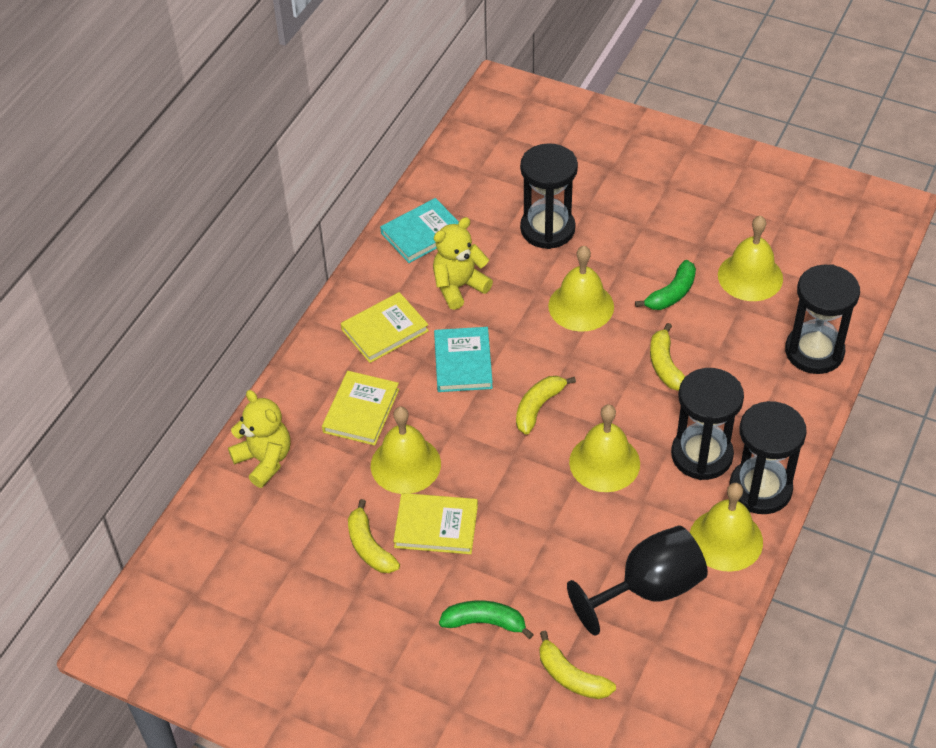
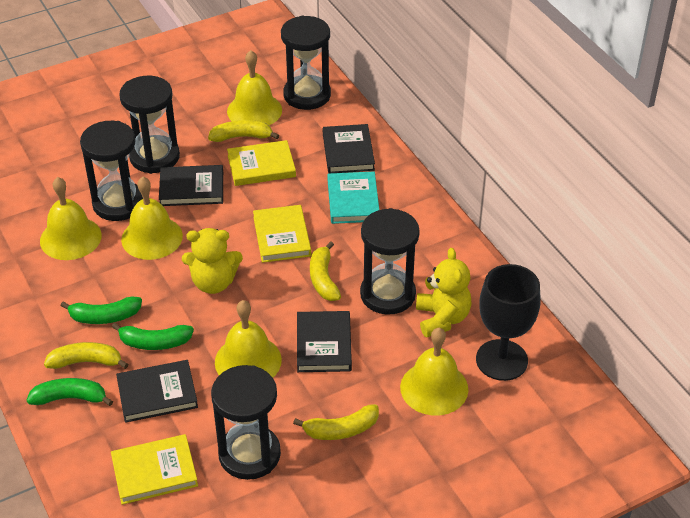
black book: 0 -> 4
black hourglass: 4 -> 5
green banana: 2 -> 3
turquoise book: 2 -> 1

